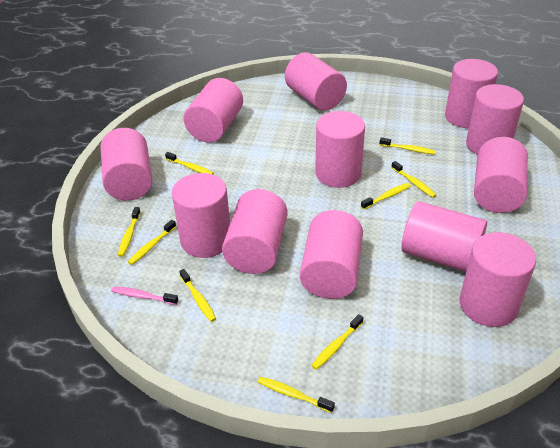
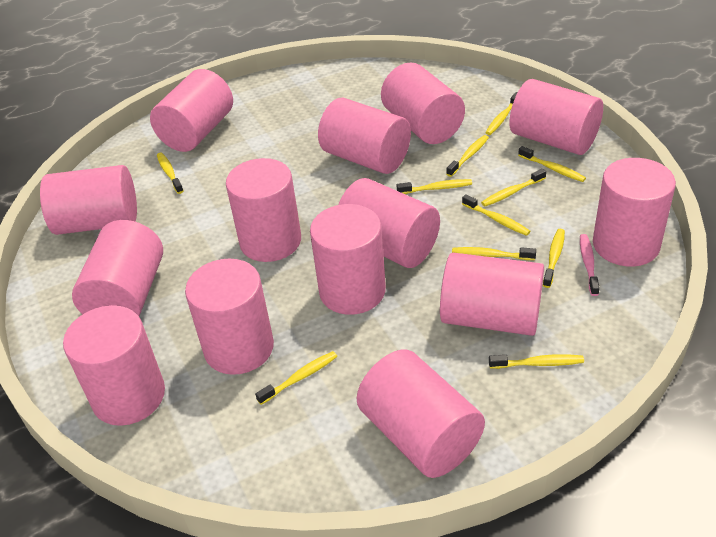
pink cylinder: 12 -> 14
yellow toothbrush: 9 -> 11

